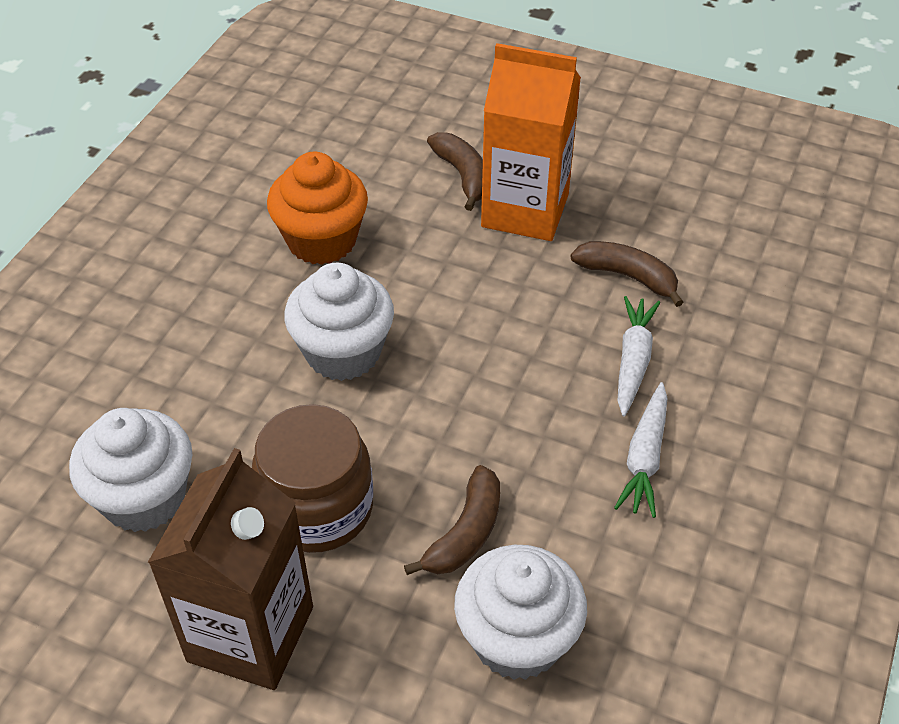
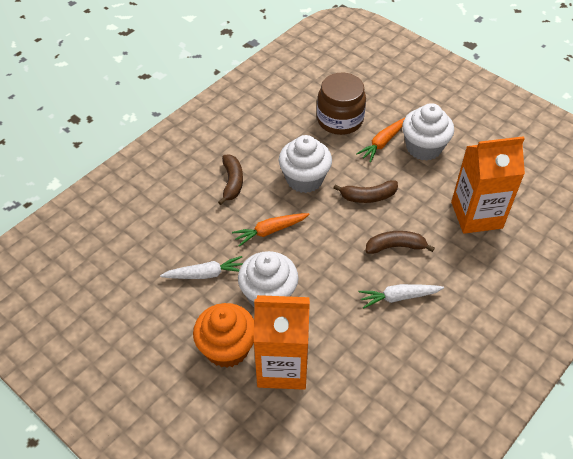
brown carton: 1 -> 0
orange carrot: 0 -> 2
orange carton: 1 -> 2

